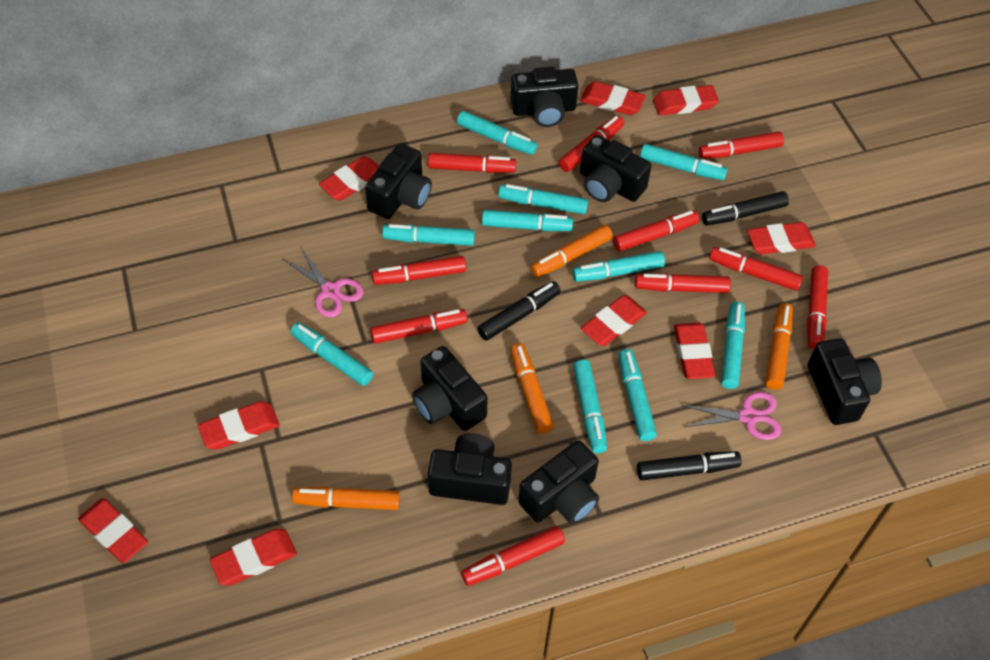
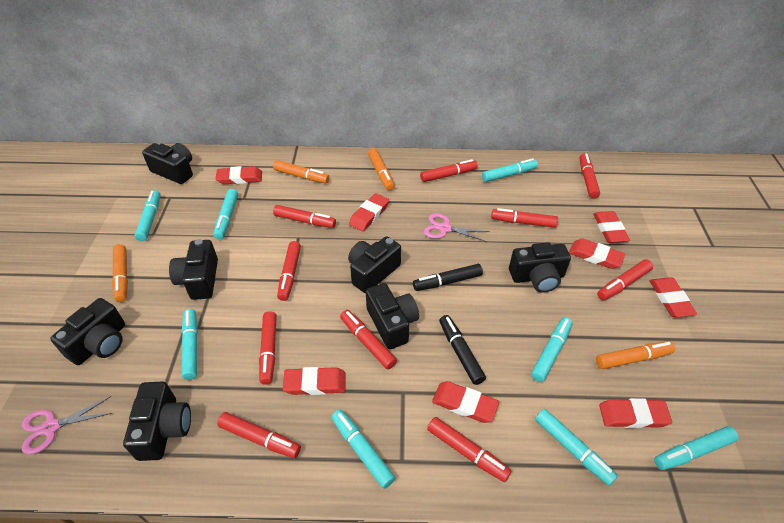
black marker: 3 -> 2
red eraser: 9 -> 8
turquoise marker: 10 -> 8

